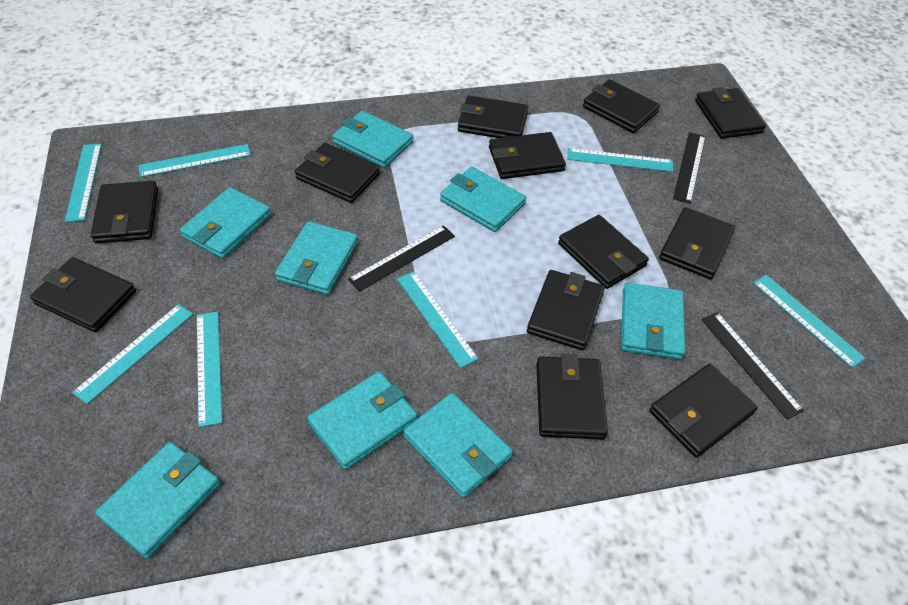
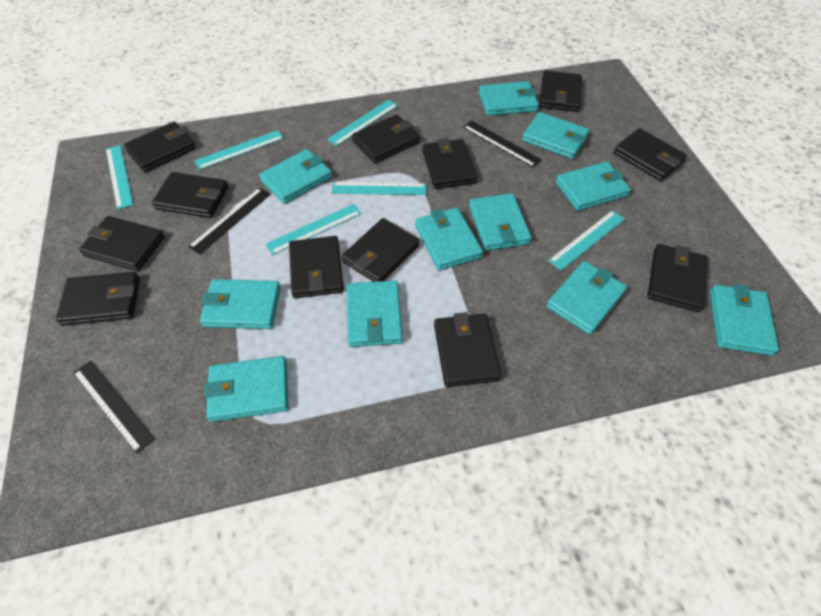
turquoise ruler: 7 -> 6
turquoise wallet: 8 -> 11

